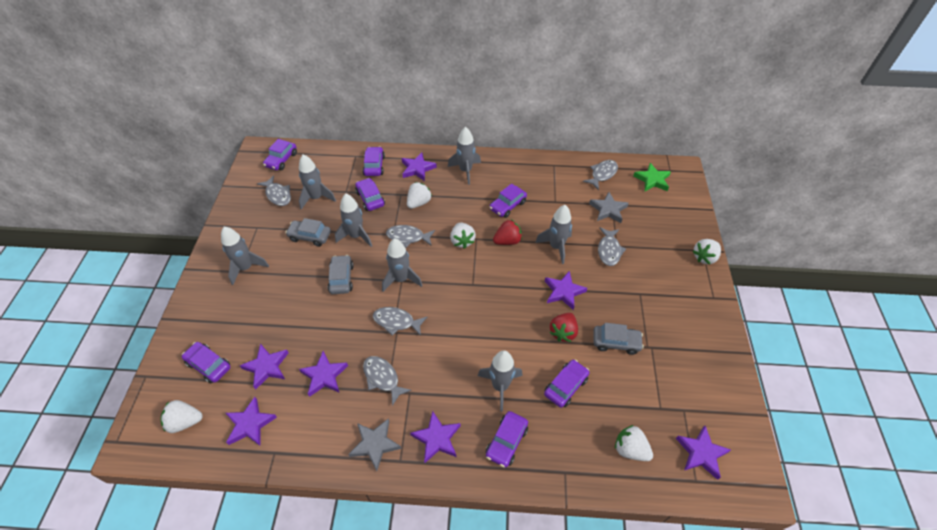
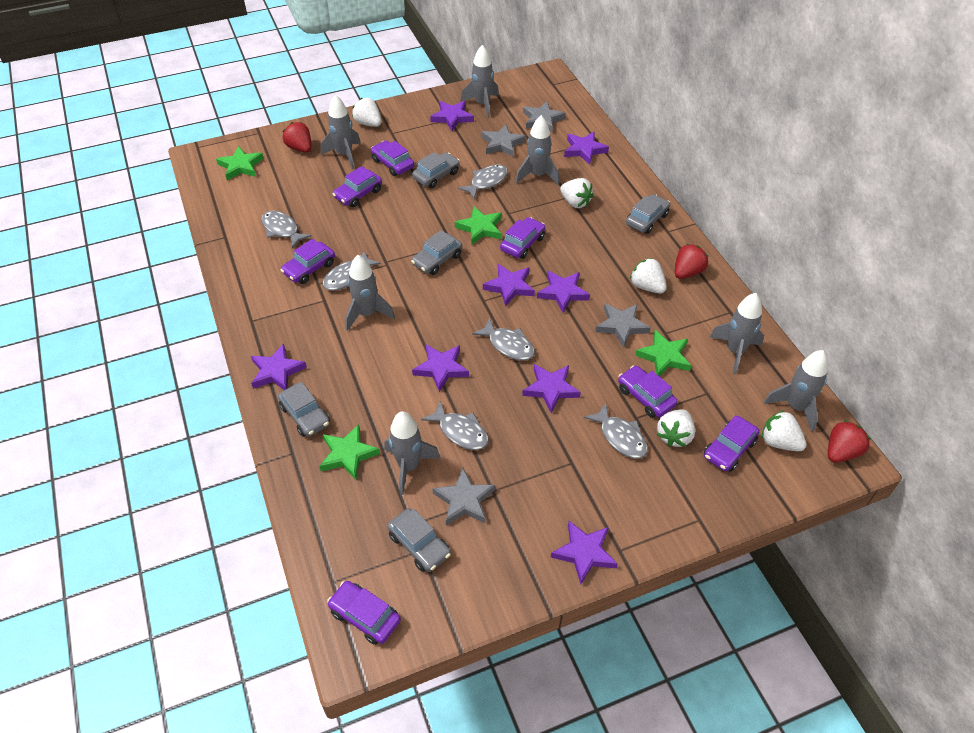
green star: 1 -> 4
grey car: 3 -> 5
grey star: 2 -> 4
purple star: 7 -> 8
red strawberry: 2 -> 3

